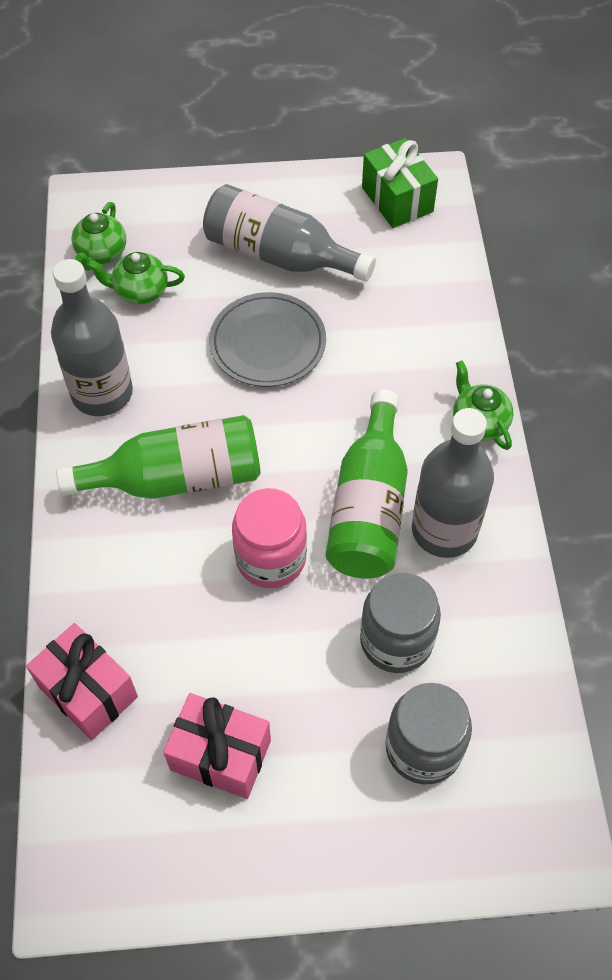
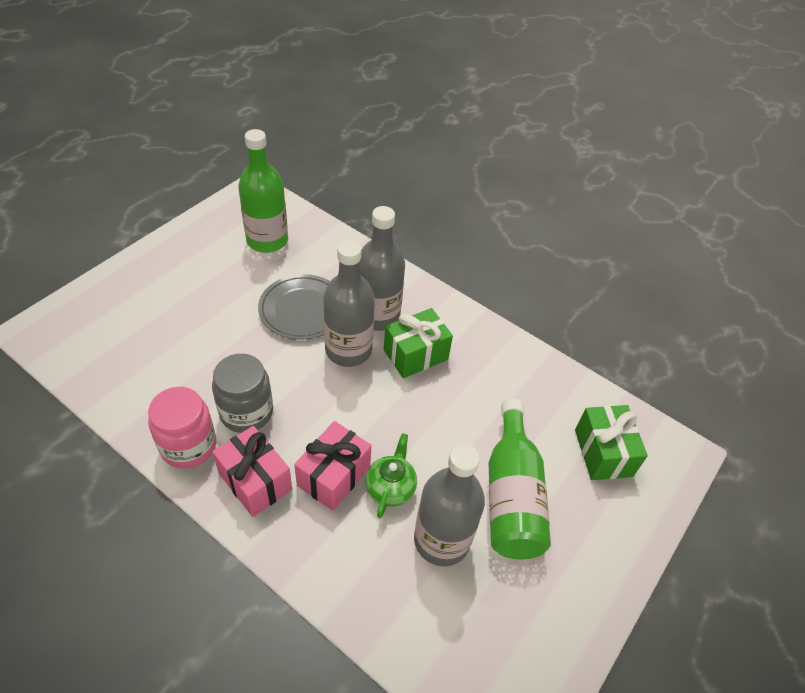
green gift: 1 -> 2
green teapot: 3 -> 1
grey jar: 2 -> 1

